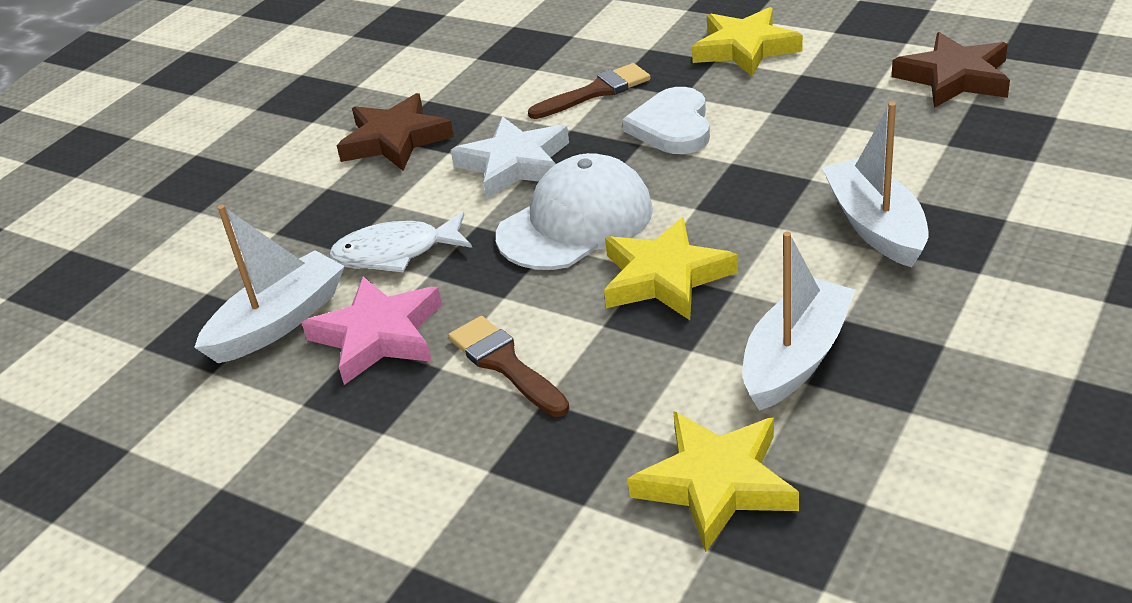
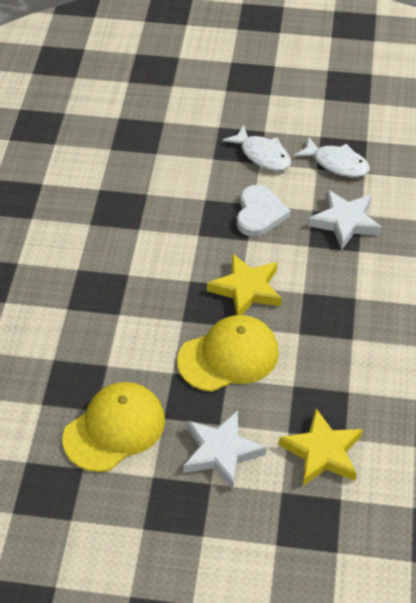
brown brush: 2 -> 0
brown star: 2 -> 0
pink star: 1 -> 0
white boat: 3 -> 0
white cap: 1 -> 0
white fish: 1 -> 2
white star: 1 -> 2
yellow cap: 0 -> 2
yellow star: 3 -> 2

